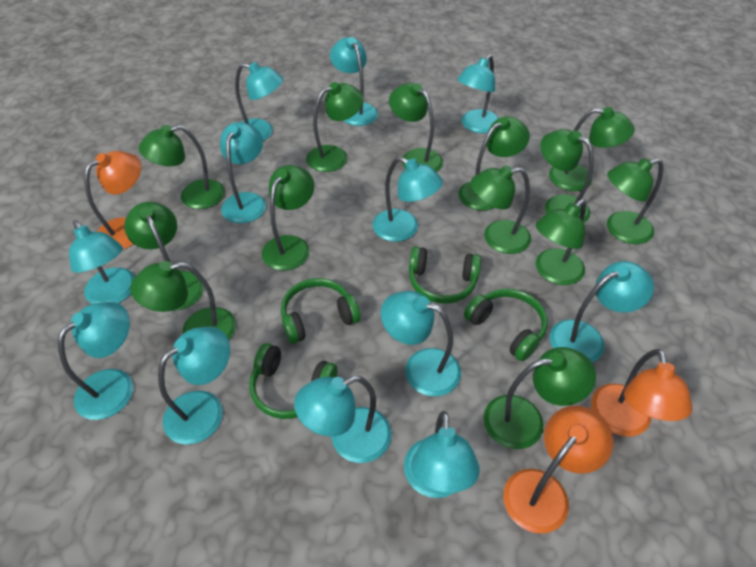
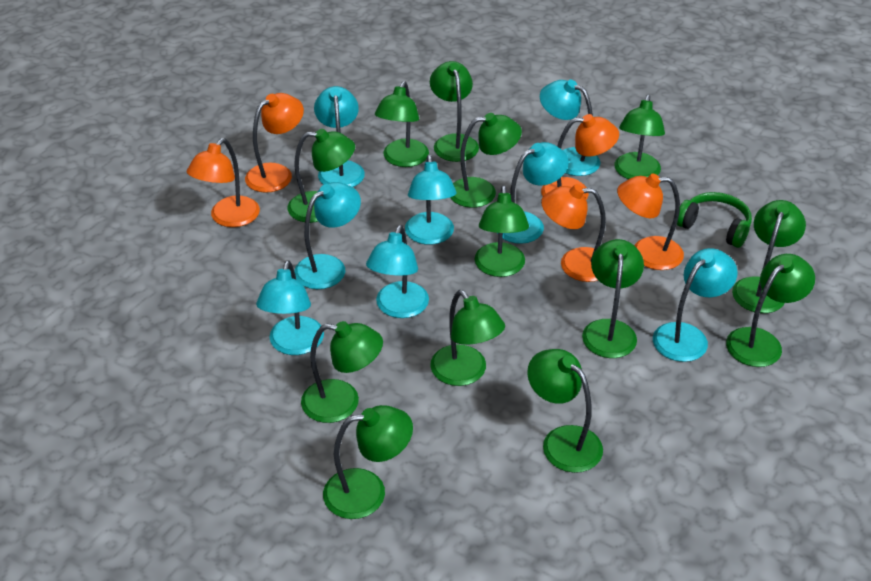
green headphones: 4 -> 1
orange lamp: 3 -> 5
turquoise lamp: 12 -> 8

